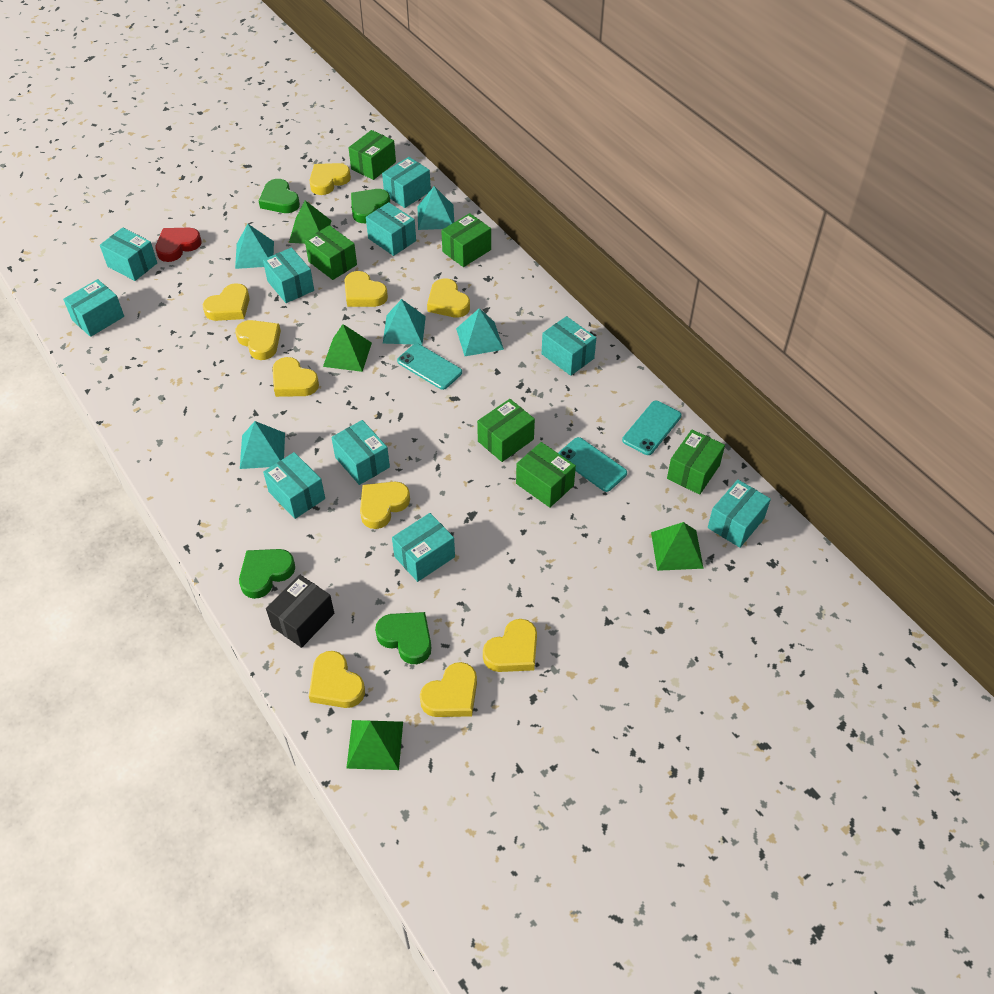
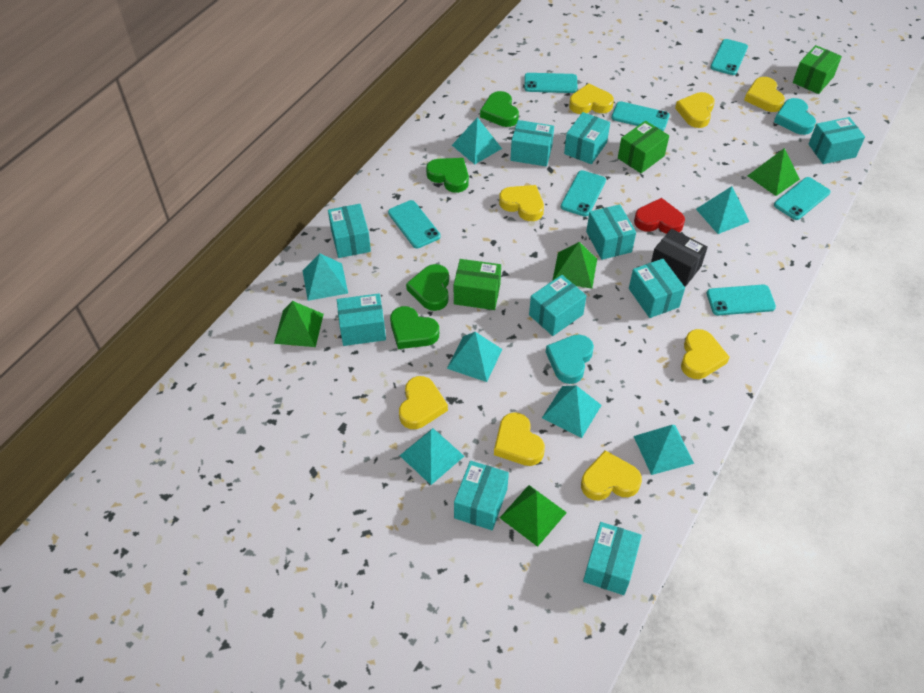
green box: 6 -> 3
turquoise heart: 0 -> 2
turquoise phone: 3 -> 7
turquoise pyramid: 5 -> 7
yellow heart: 10 -> 8

